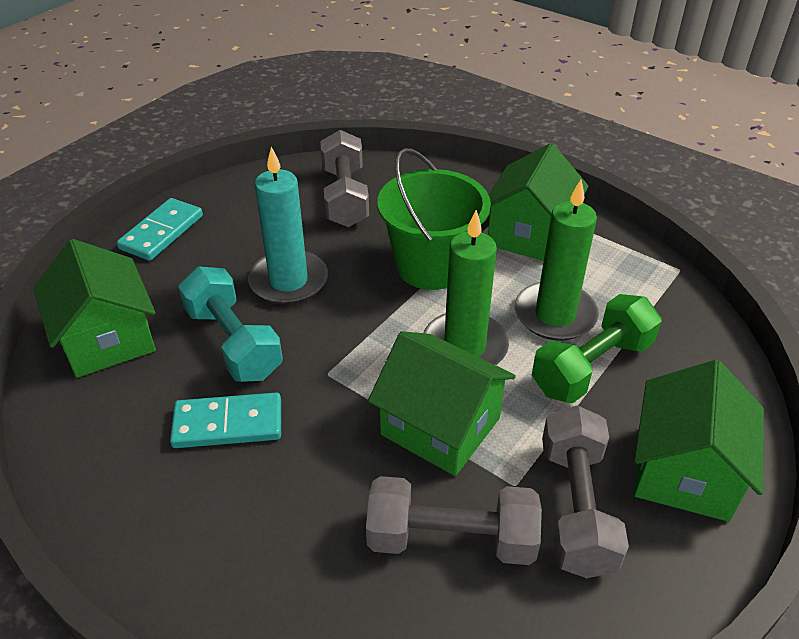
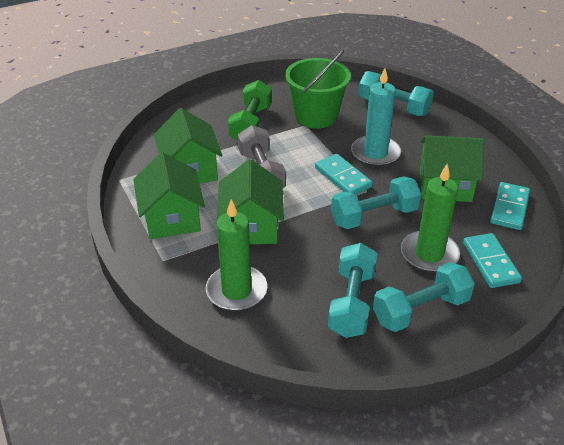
grey dumbbell: 3 -> 1
turquoise domino: 2 -> 3
turquoise dumbbell: 1 -> 4

